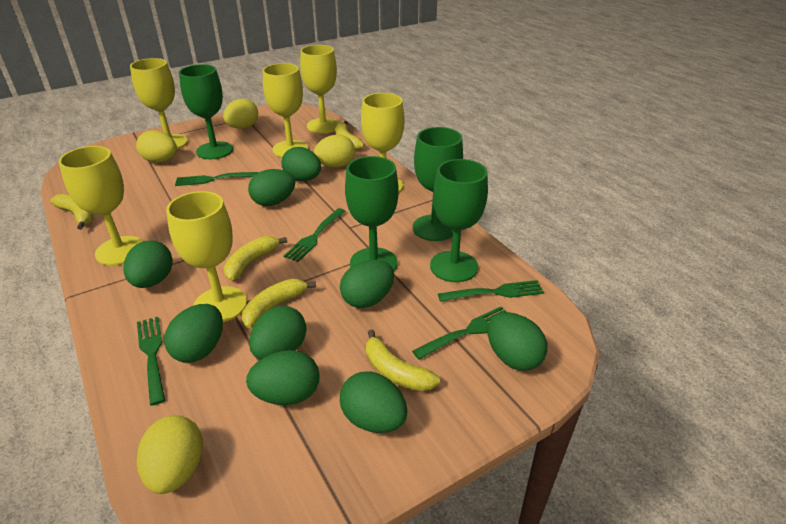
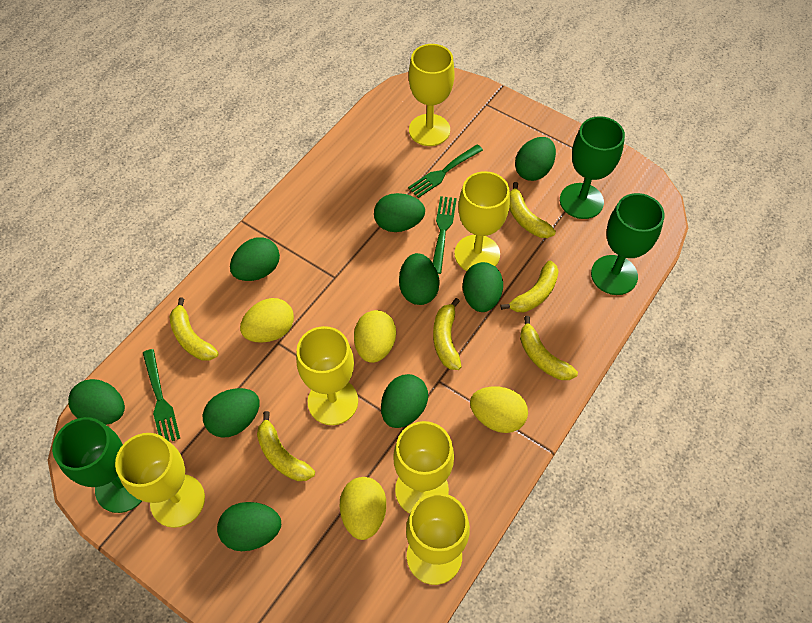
green fork: 5 -> 3
green goblet: 4 -> 3
yellow banana: 5 -> 6

